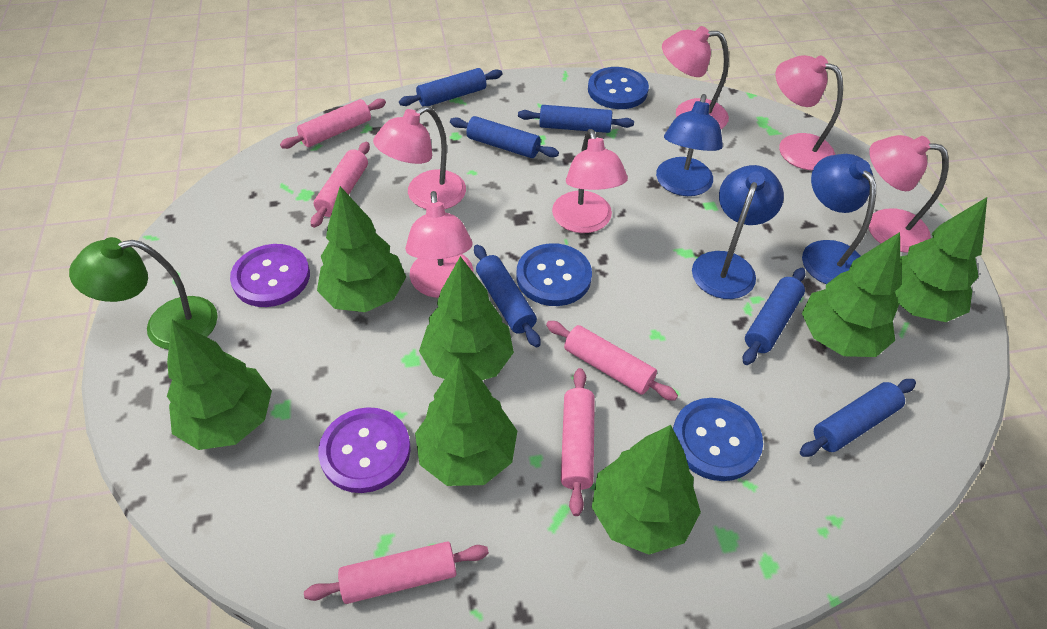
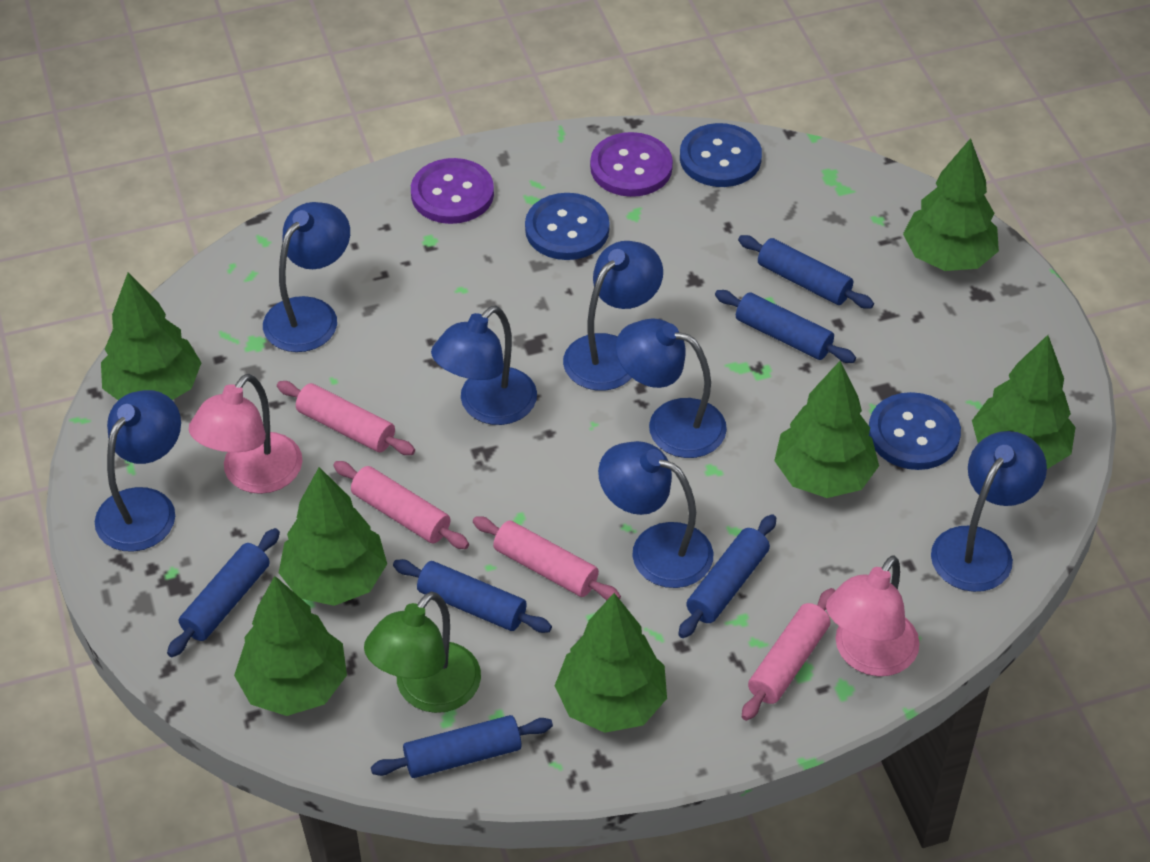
blue lamp: 3 -> 7
pink lamp: 6 -> 2
pink rolling pin: 5 -> 4

